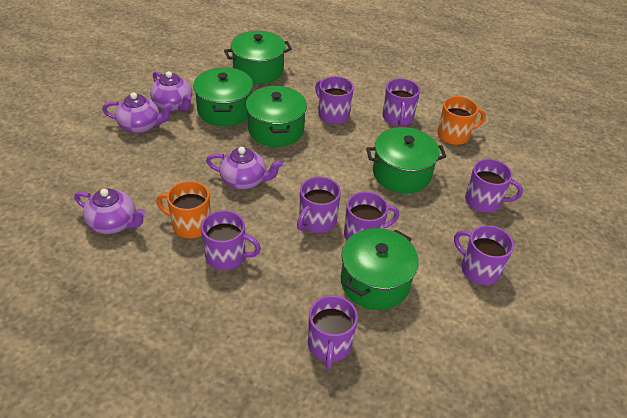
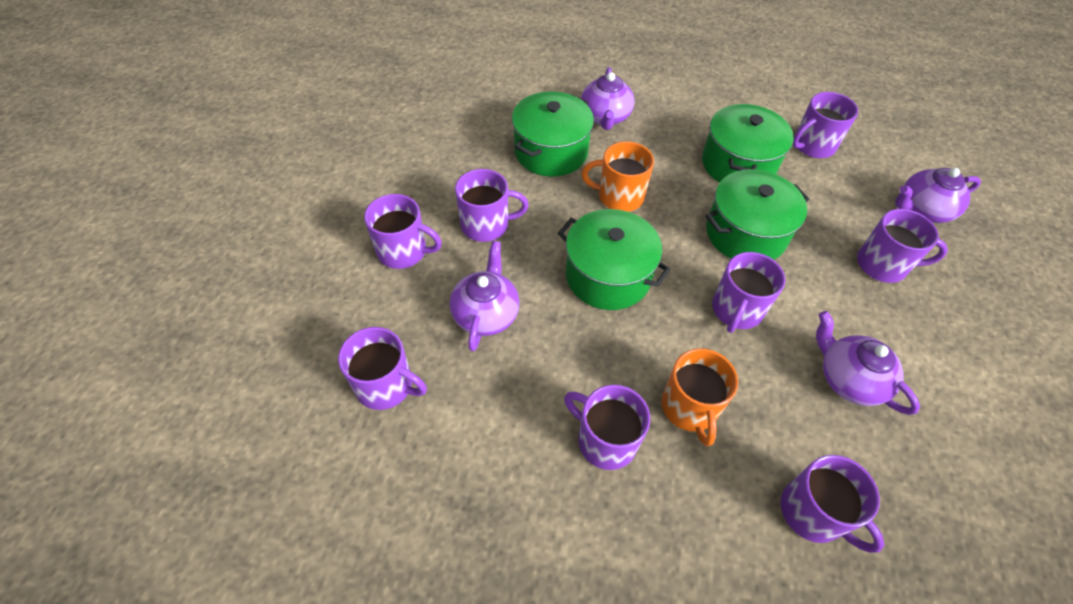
green pot: 5 -> 4

